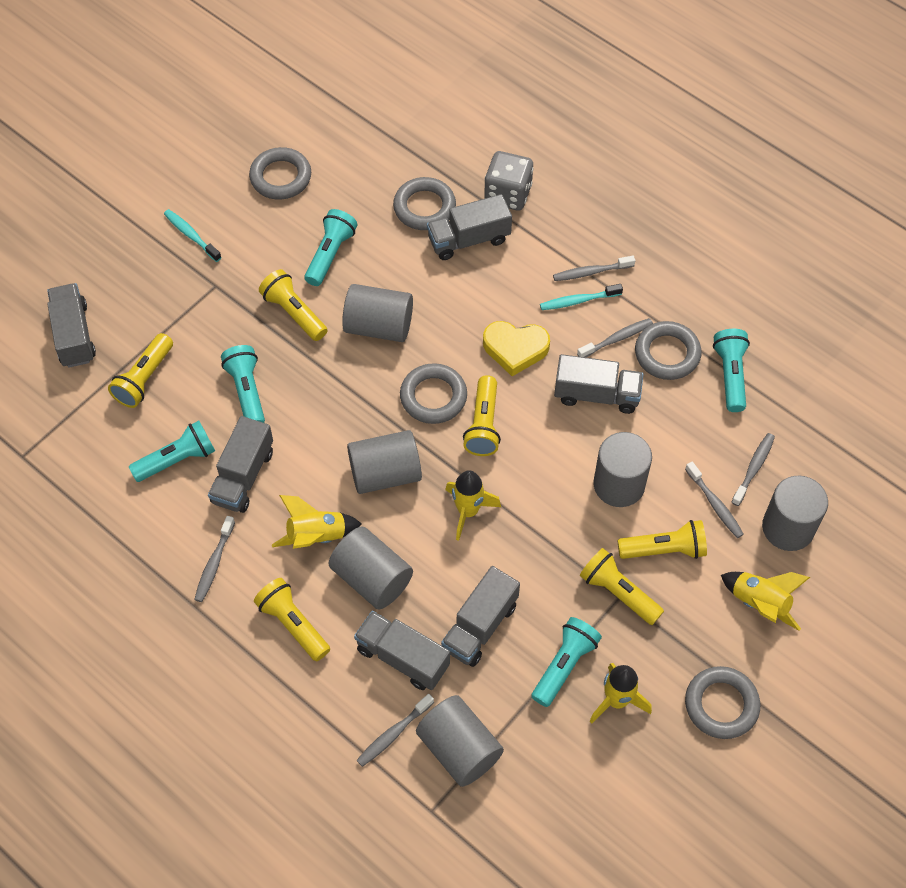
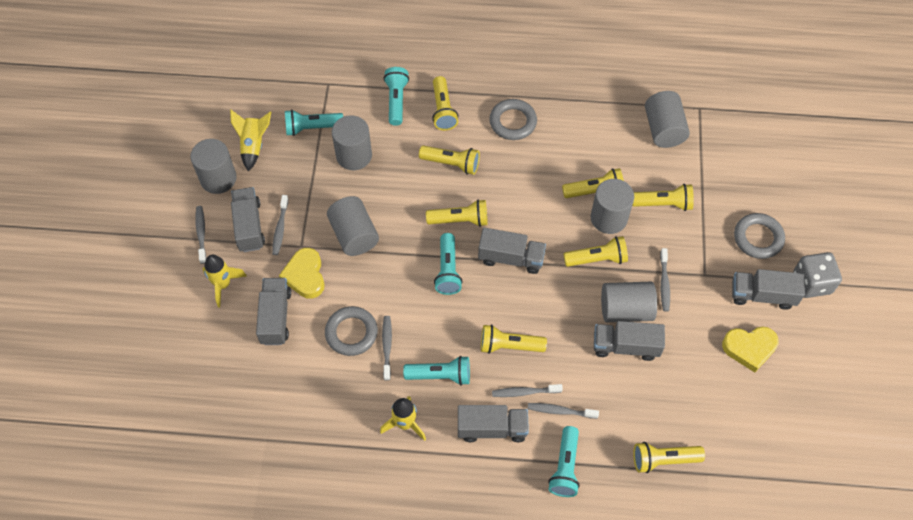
grey ring: 5 -> 3
turquoise toothbrush: 2 -> 0
yellow flashlight: 6 -> 8
yellow heart: 1 -> 2
yellow rocket: 4 -> 3

